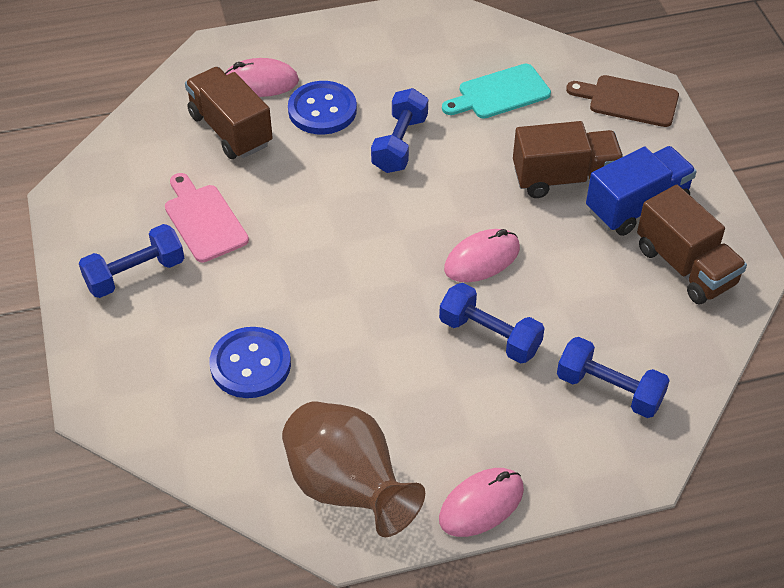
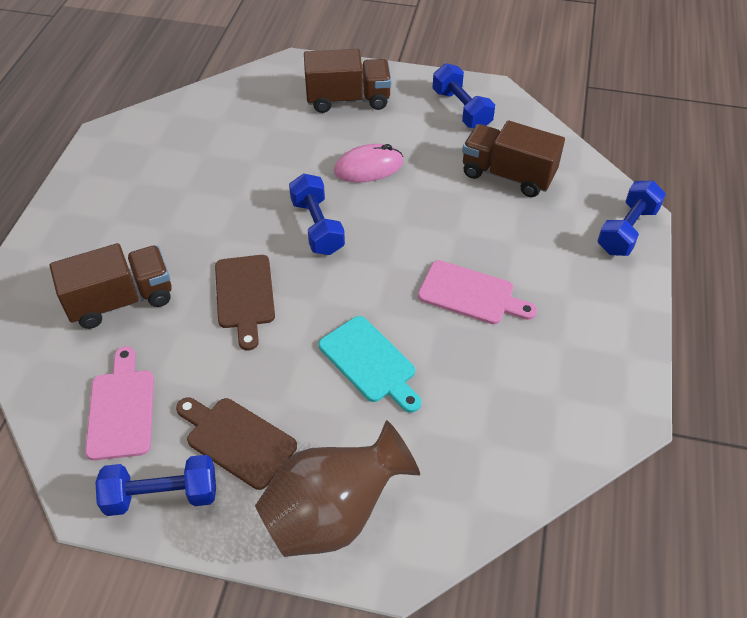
blue button: 2 -> 0
blue truck: 1 -> 0
brown cutting board: 1 -> 2
pink cutting board: 1 -> 2
pink mouse: 3 -> 1

